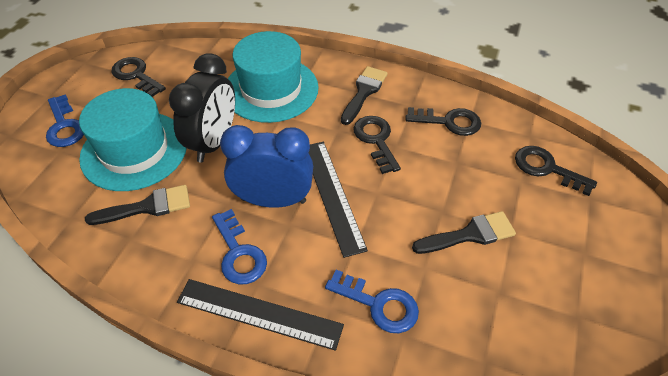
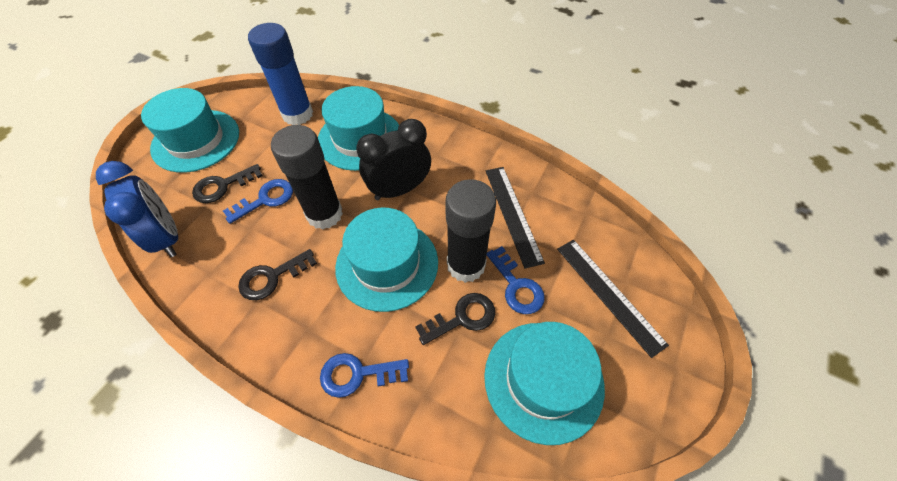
black brush: 3 -> 0
black glue stick: 0 -> 2
black key: 4 -> 3
blue glue stick: 0 -> 1
turquoise hat: 2 -> 4

